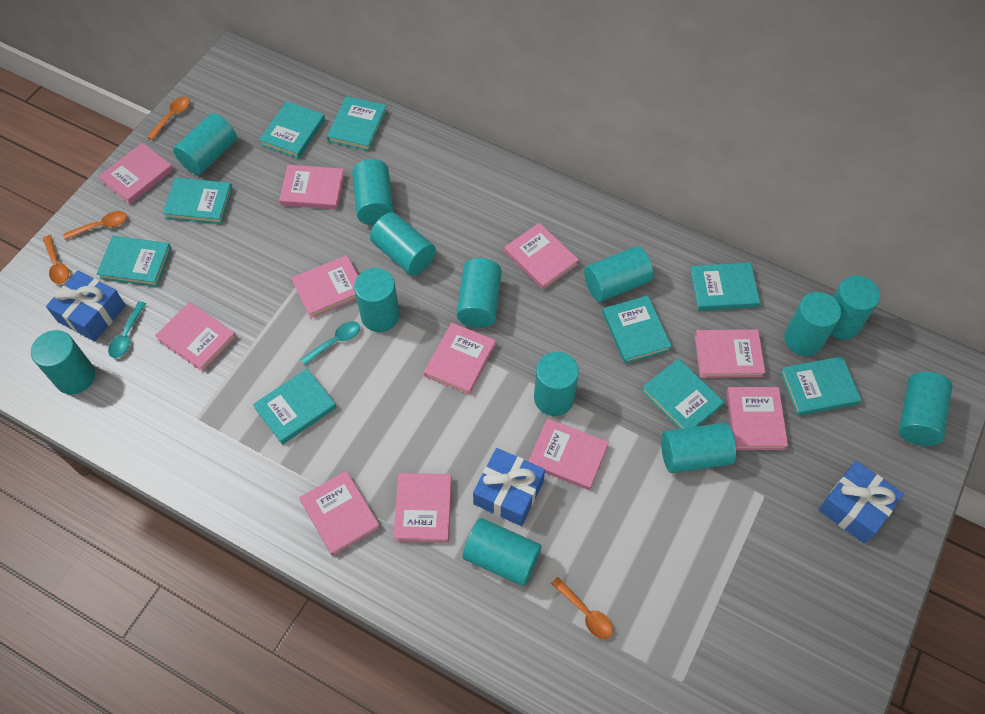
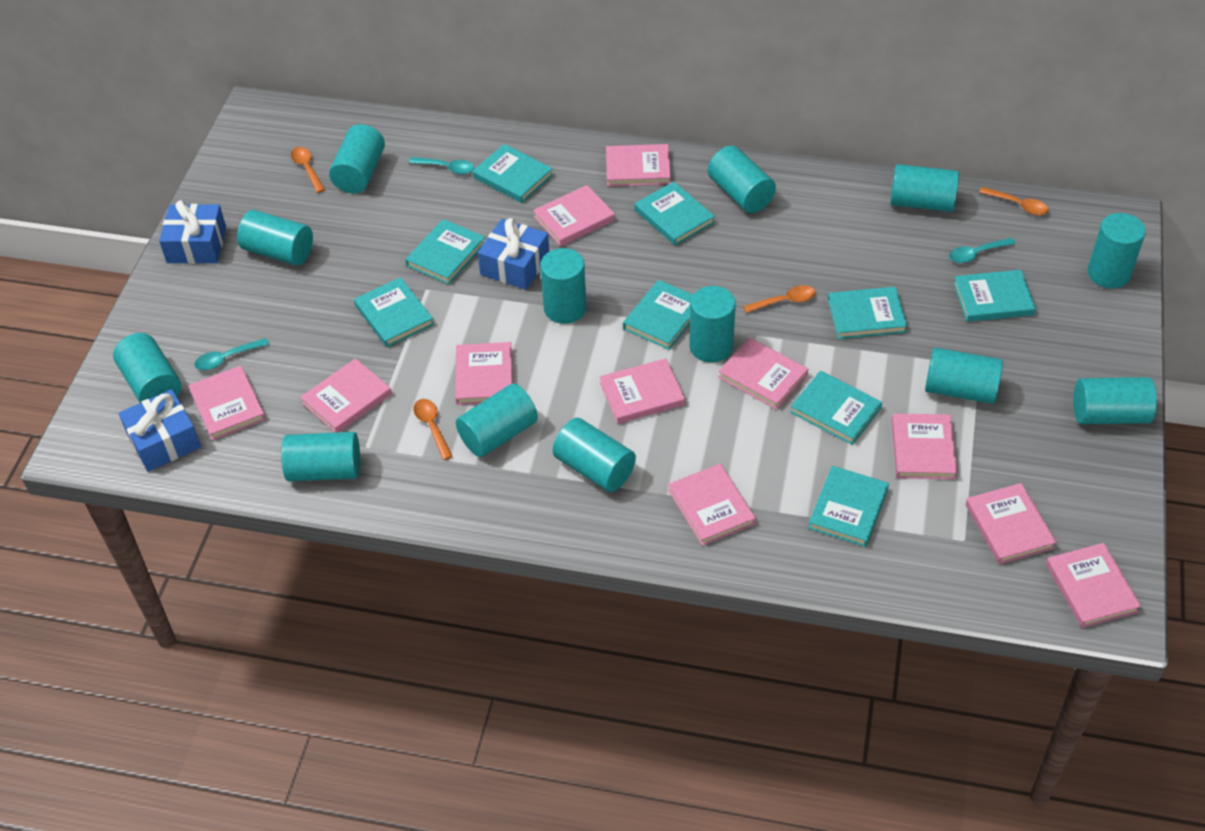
turquoise spoon: 2 -> 3

